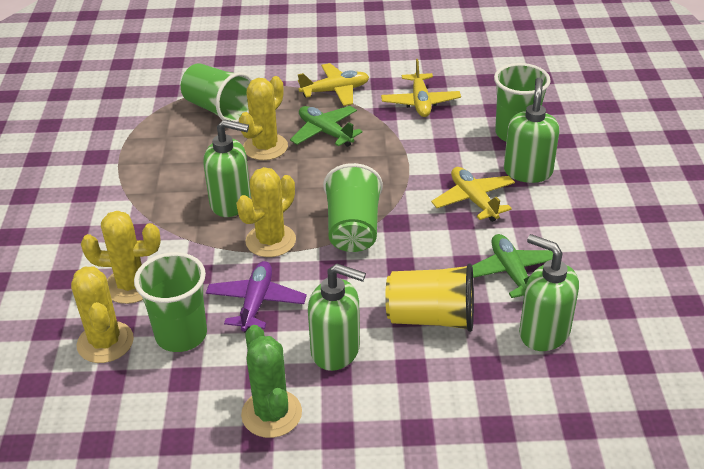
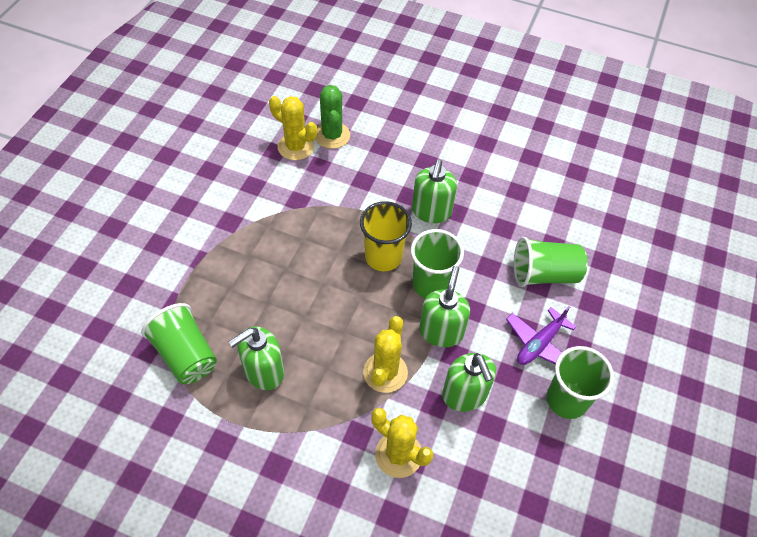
green plane: 2 -> 0
yellow cactus: 4 -> 3
yellow plane: 3 -> 0

